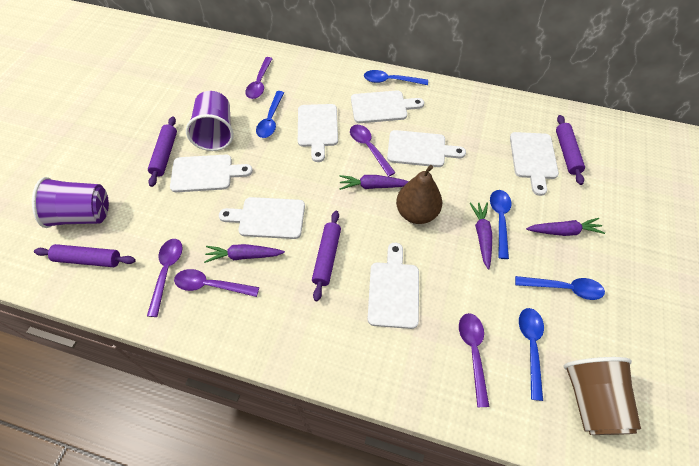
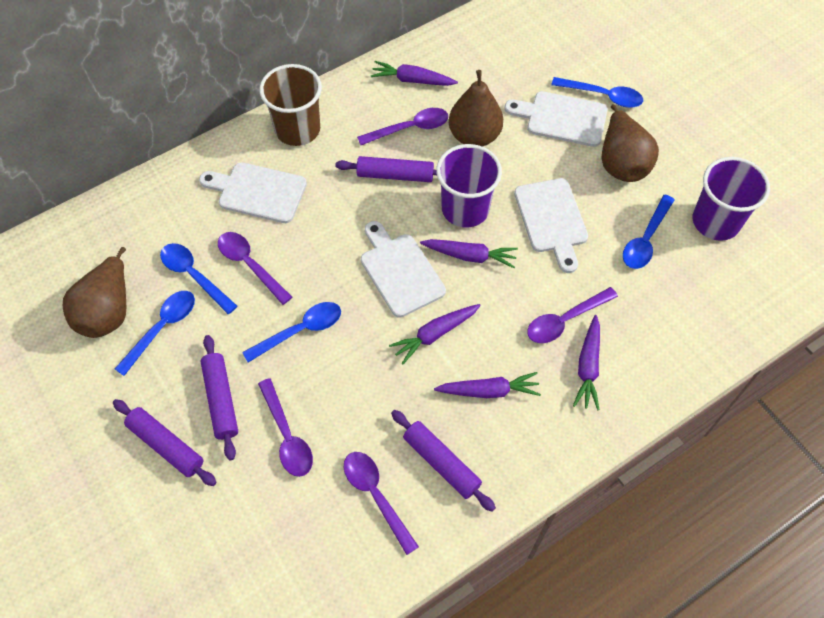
brown pear: 1 -> 3
purple carrot: 4 -> 5
white cutting board: 7 -> 4

